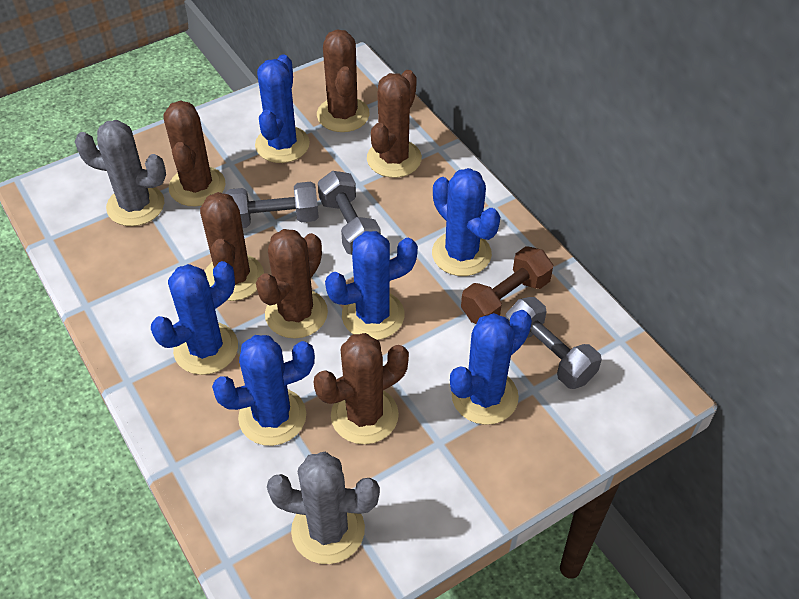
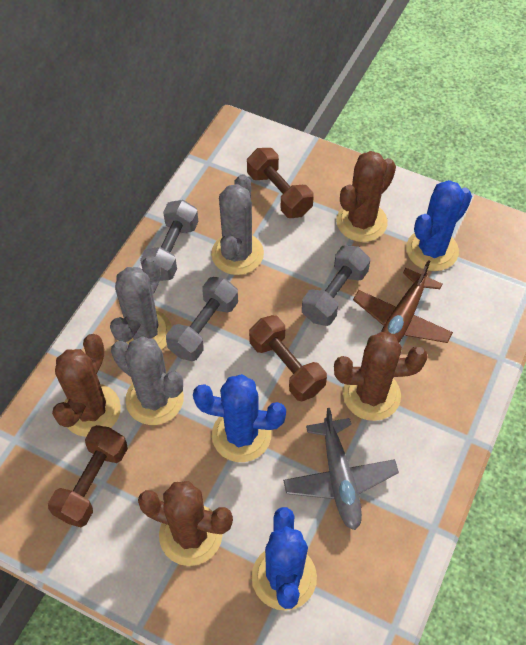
blue cactus: 6 -> 3
brown cactus: 6 -> 4
brown dumbbell: 1 -> 3
brown plane: 0 -> 1
grey cactus: 2 -> 3
grey plane: 0 -> 1

